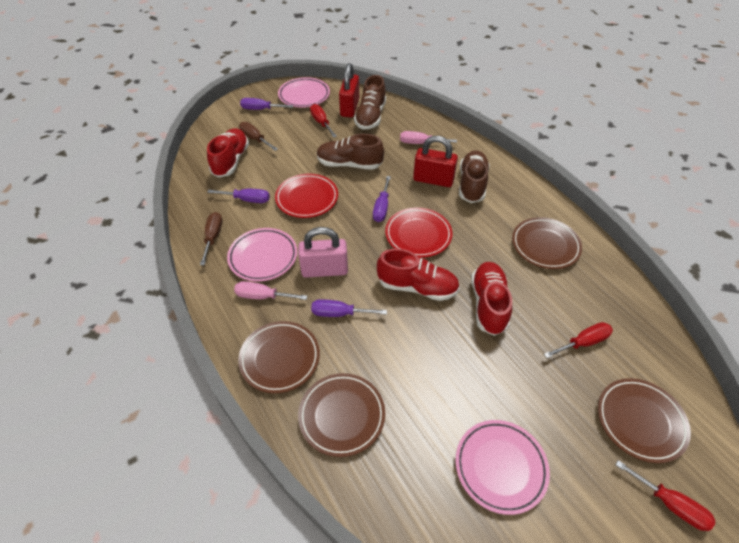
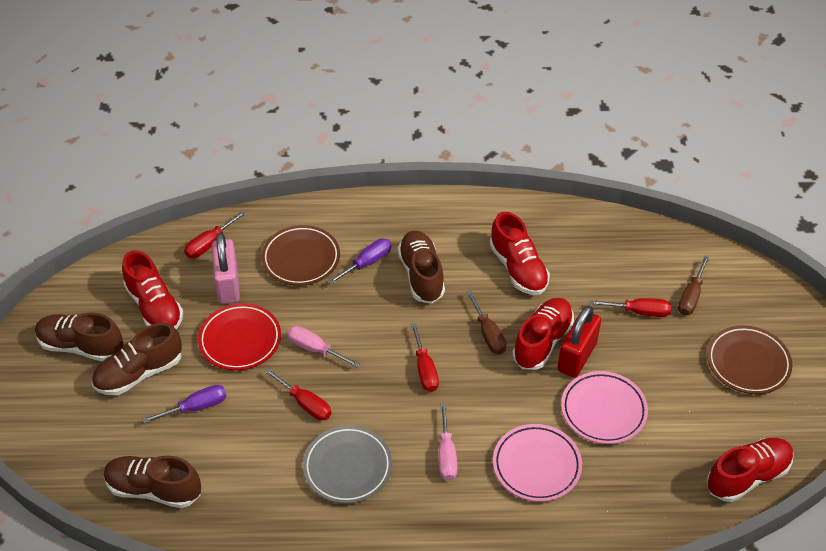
brown plate: 4 -> 2
brown shoe: 3 -> 4
grey plate: 0 -> 1
pink plate: 3 -> 2
purple screwdriver: 4 -> 2
red padlock: 2 -> 1
red plate: 2 -> 1
red screwdriver: 3 -> 4
red shoe: 3 -> 4

